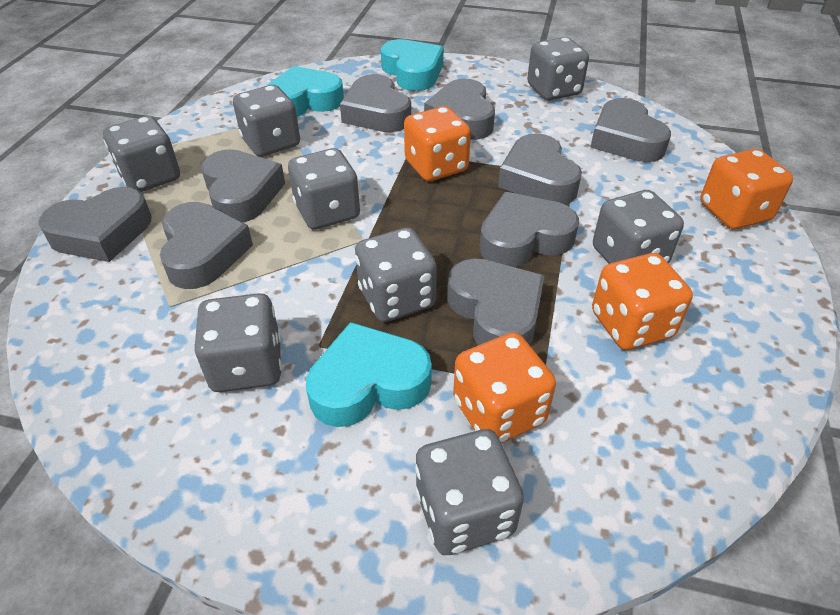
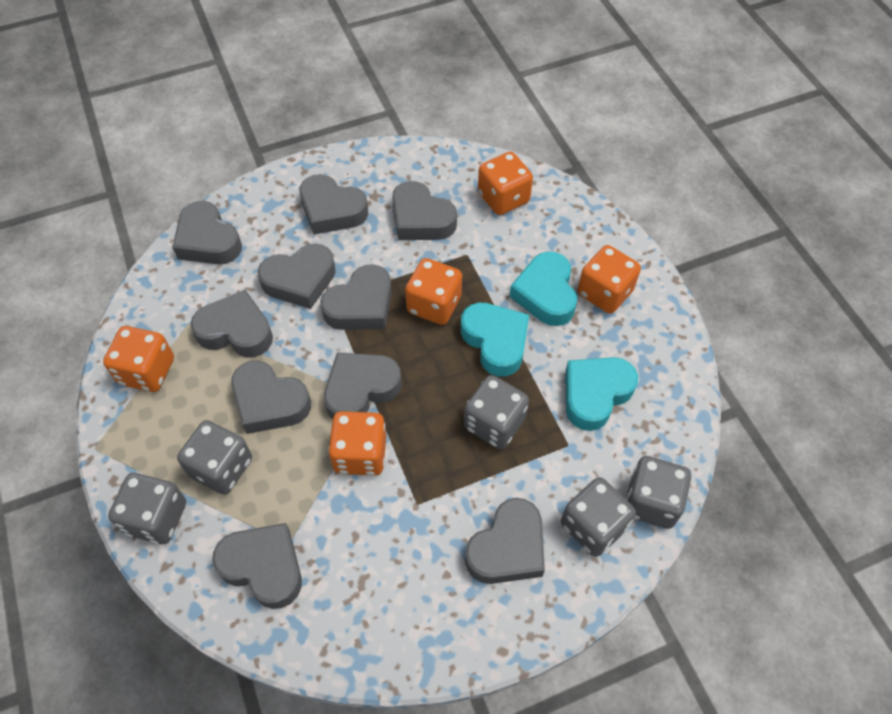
grey dice: 8 -> 5
grey heart: 9 -> 10
orange dice: 4 -> 5

